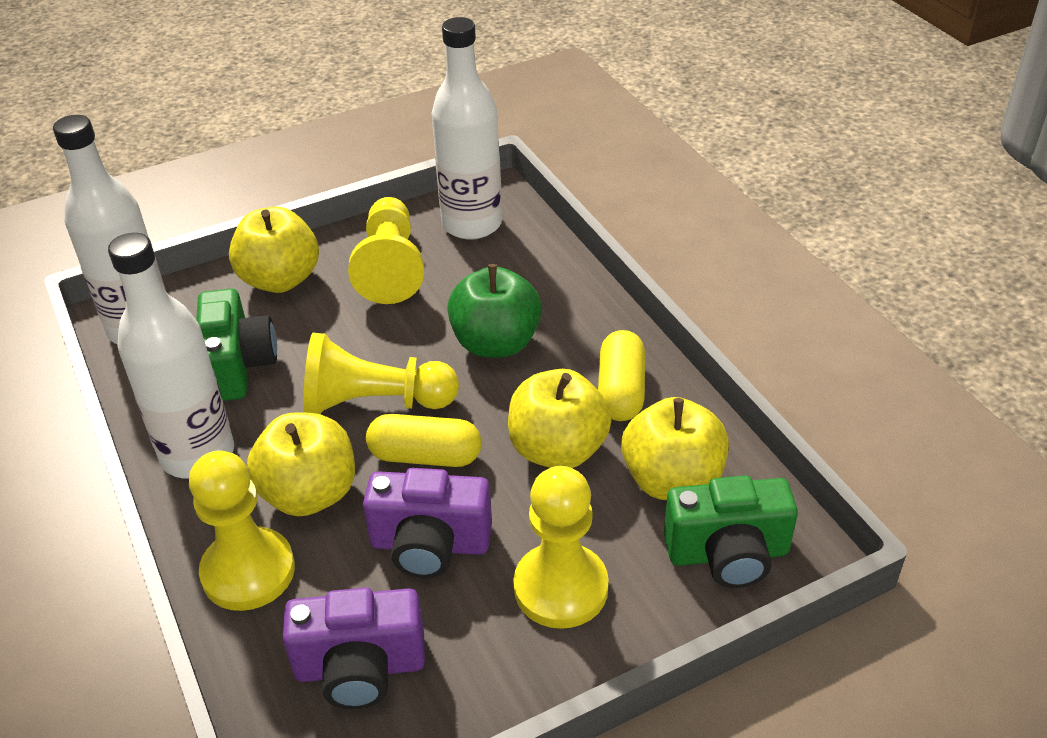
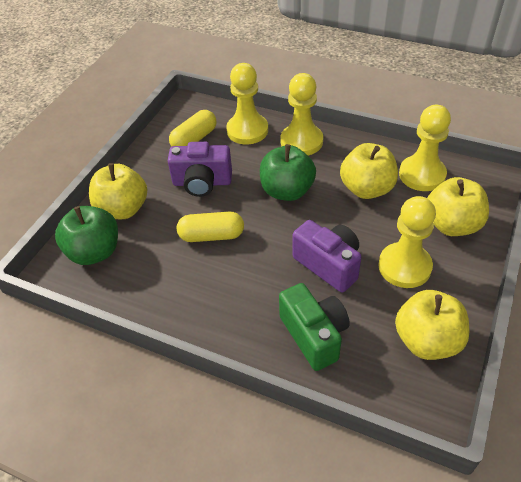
green apple: 1 -> 2
green camera: 2 -> 1
white bottle: 3 -> 0

